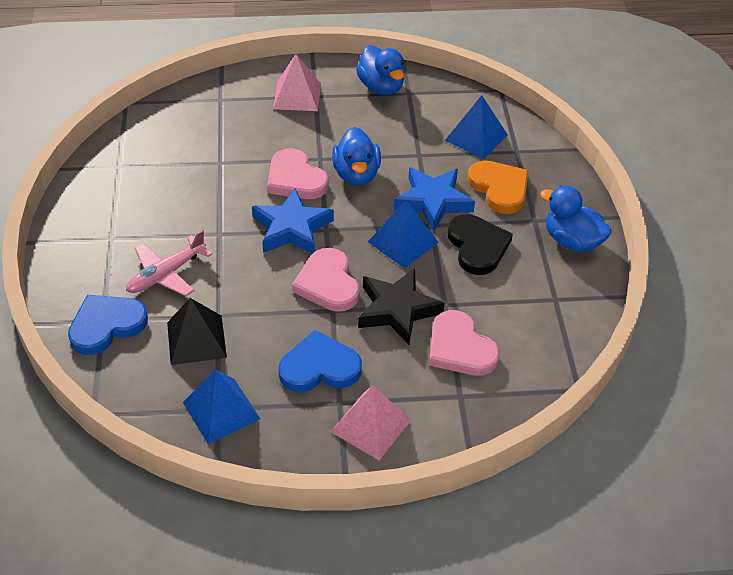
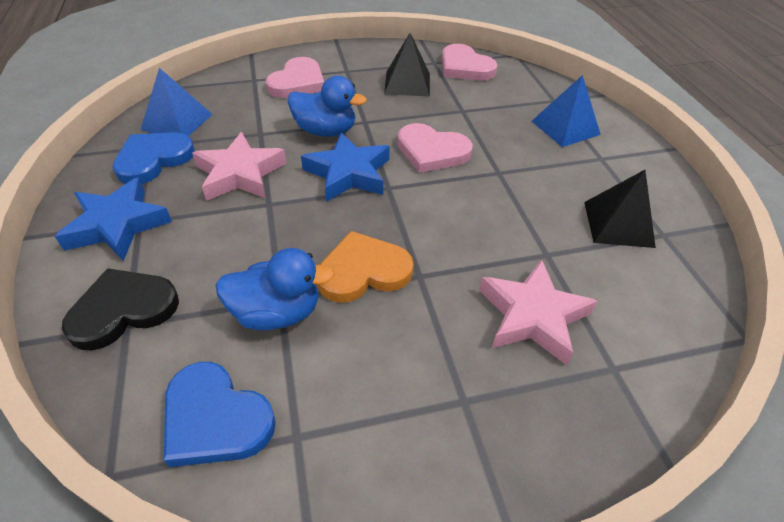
black pyramid: 1 -> 2
black star: 1 -> 0
blue duck: 3 -> 2
blue pyramid: 3 -> 2
pink plane: 1 -> 0
pink pyramid: 2 -> 0
pink star: 0 -> 2

